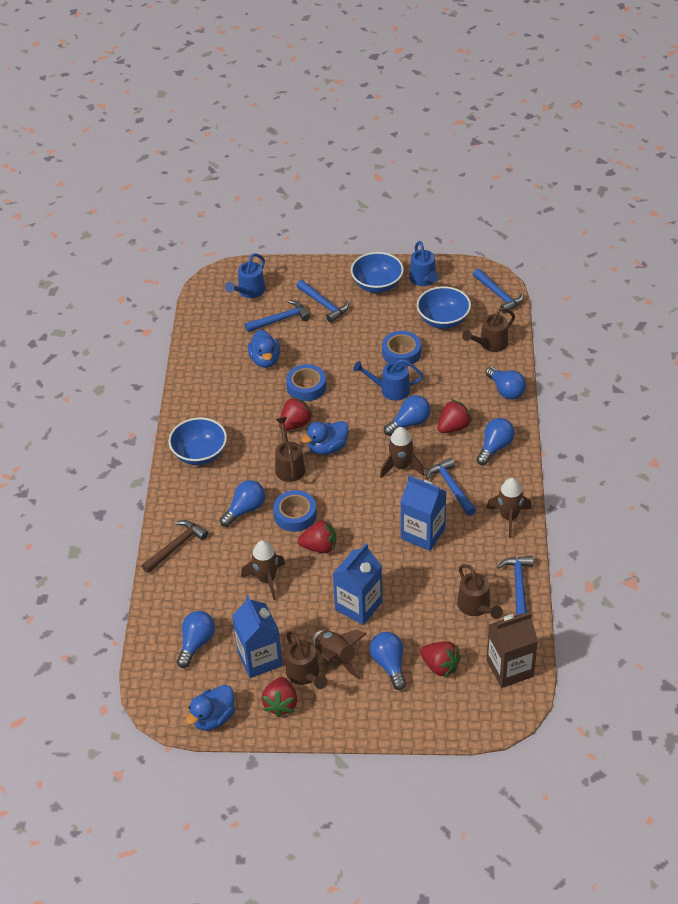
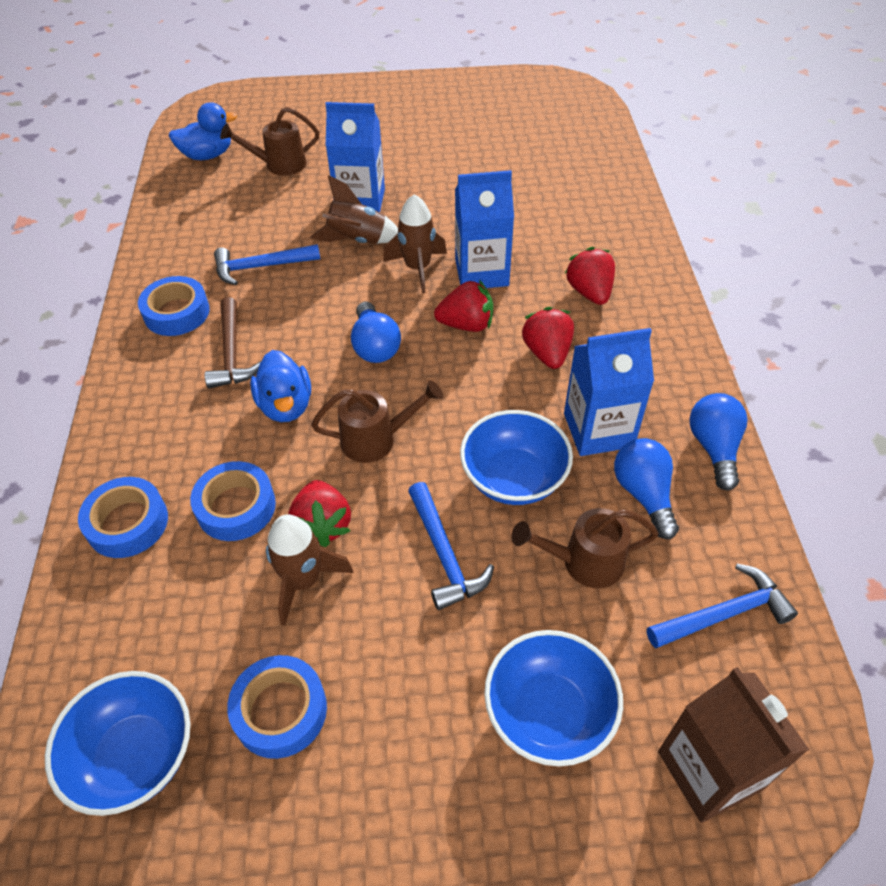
blue duck: 3 -> 2
blue hammer: 5 -> 3
blue light bulb: 6 -> 3
blue tape: 3 -> 4
blue watering can: 3 -> 0
brown rocket: 4 -> 3
brown watering can: 4 -> 3
red strawberry: 5 -> 4

